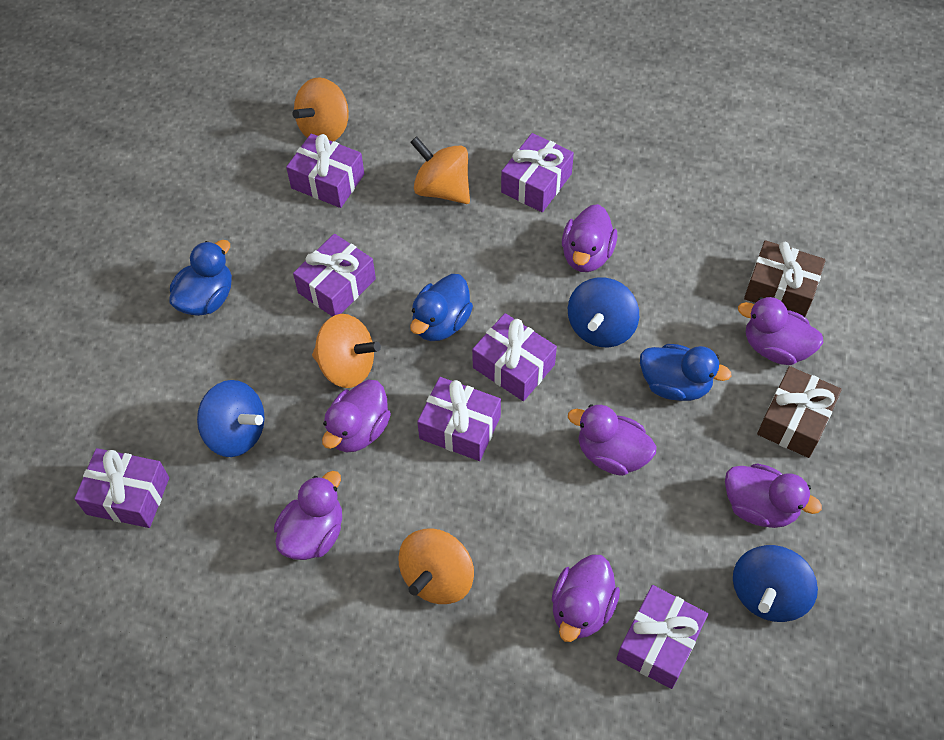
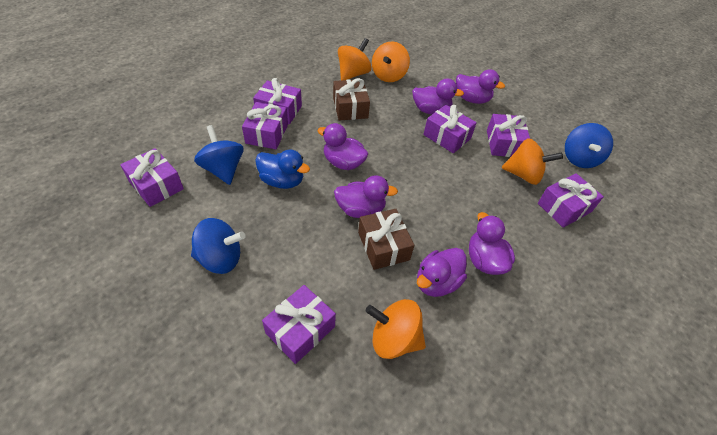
blue duck: 3 -> 1
purple duck: 7 -> 6

